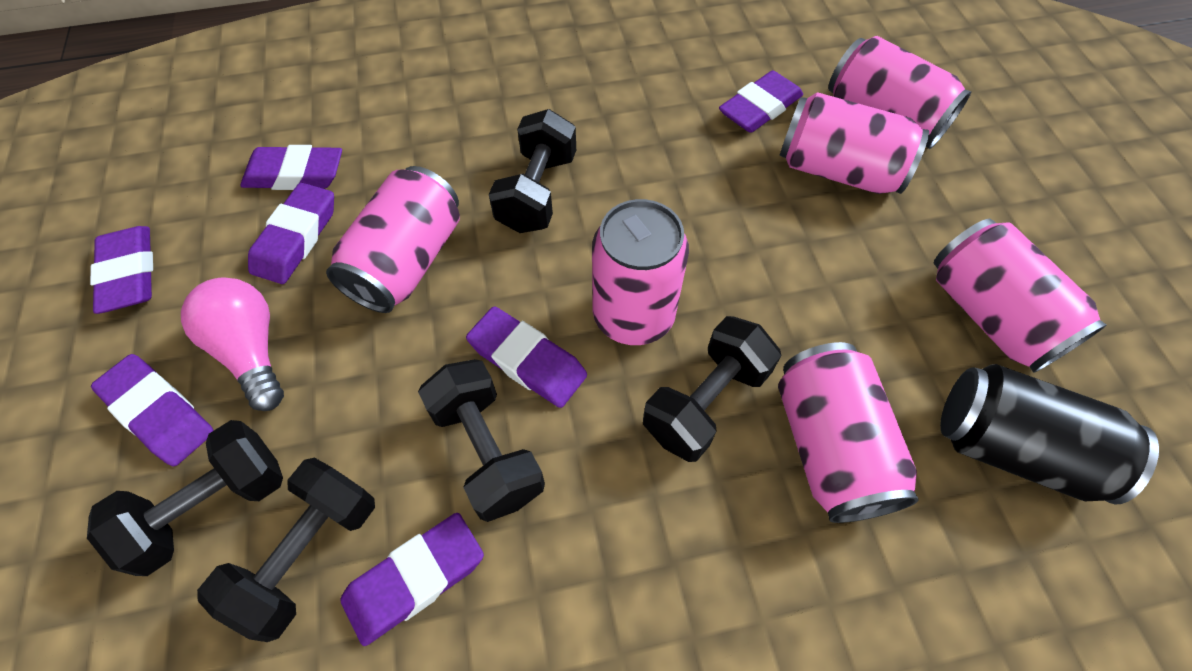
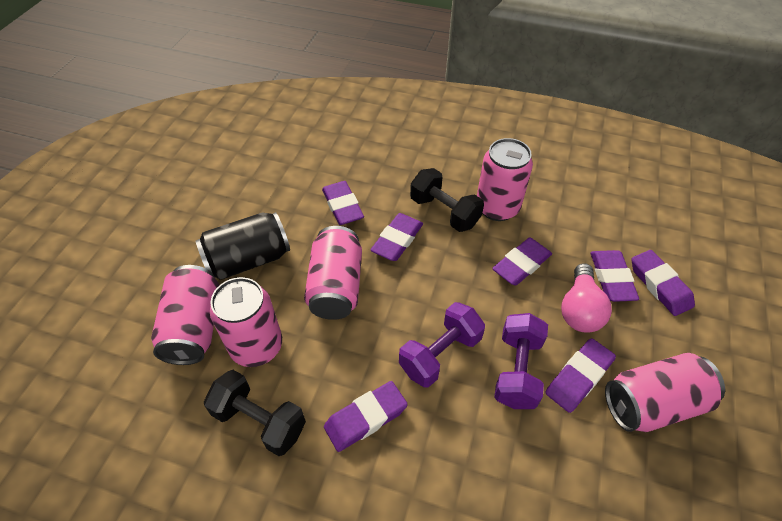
black dumbbell: 5 -> 2
pink can: 6 -> 5
purple dumbbell: 0 -> 2

